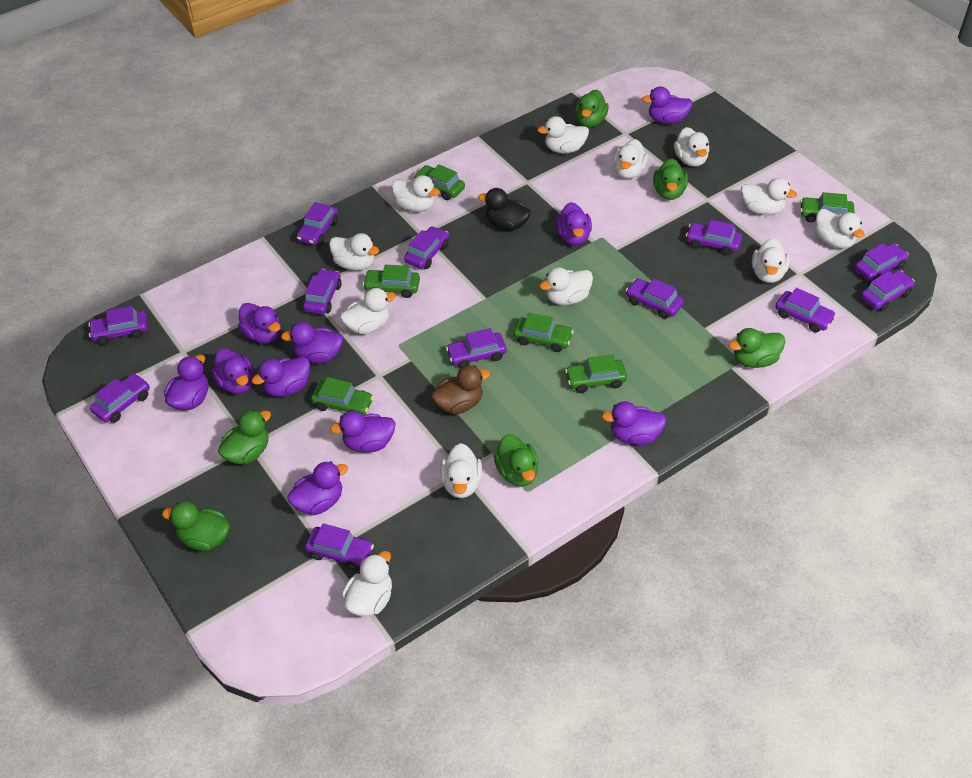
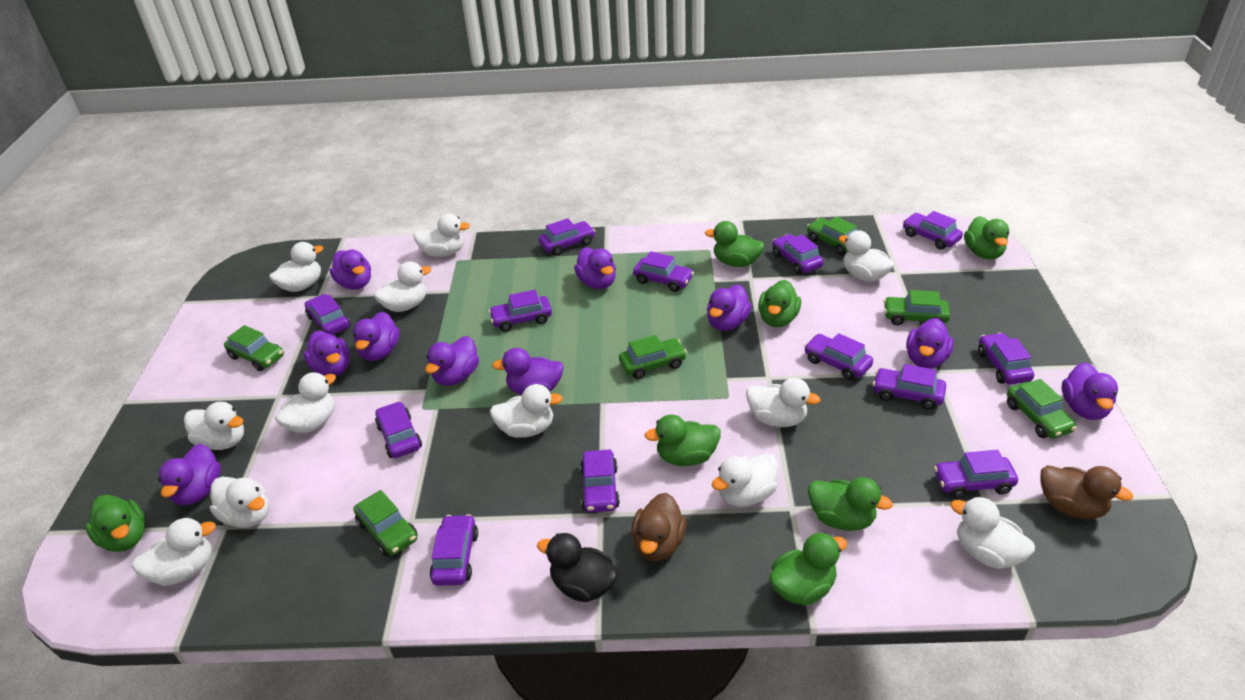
brown duck: 1 -> 2
green duck: 6 -> 7
purple car: 12 -> 13

